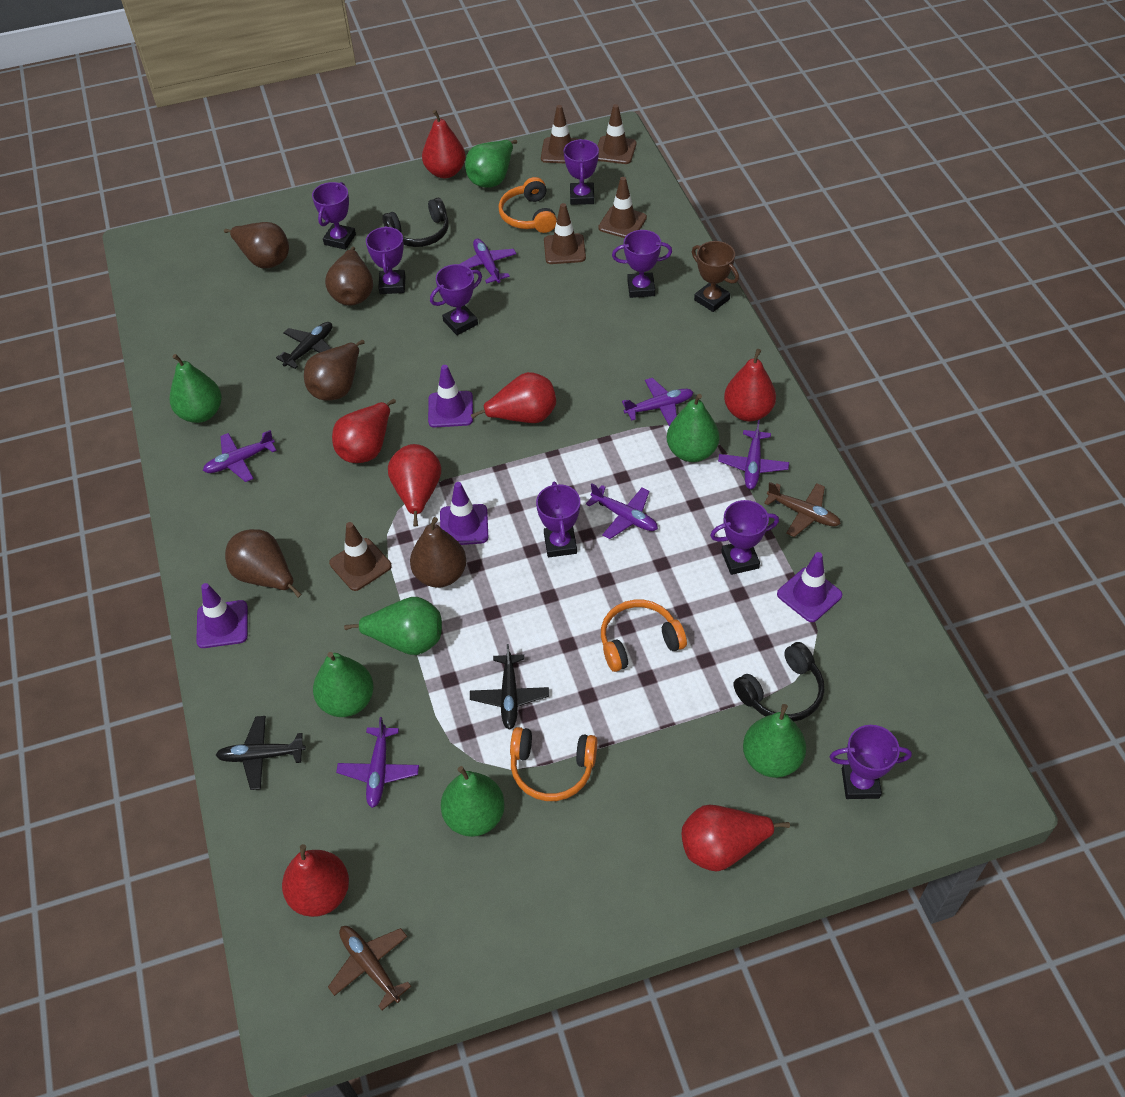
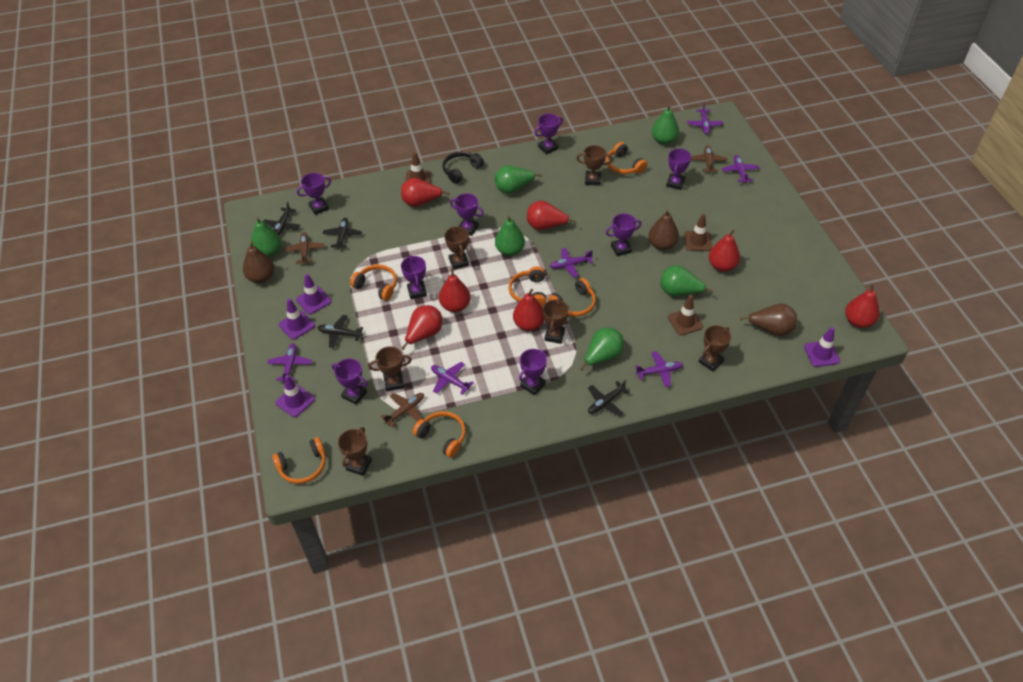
black headphones: 2 -> 1
black plane: 3 -> 4
brown pear: 5 -> 3
brown plane: 2 -> 3
brown traffic cone: 5 -> 3
brown trophy: 1 -> 6
green pear: 7 -> 6
orange headphones: 3 -> 6

